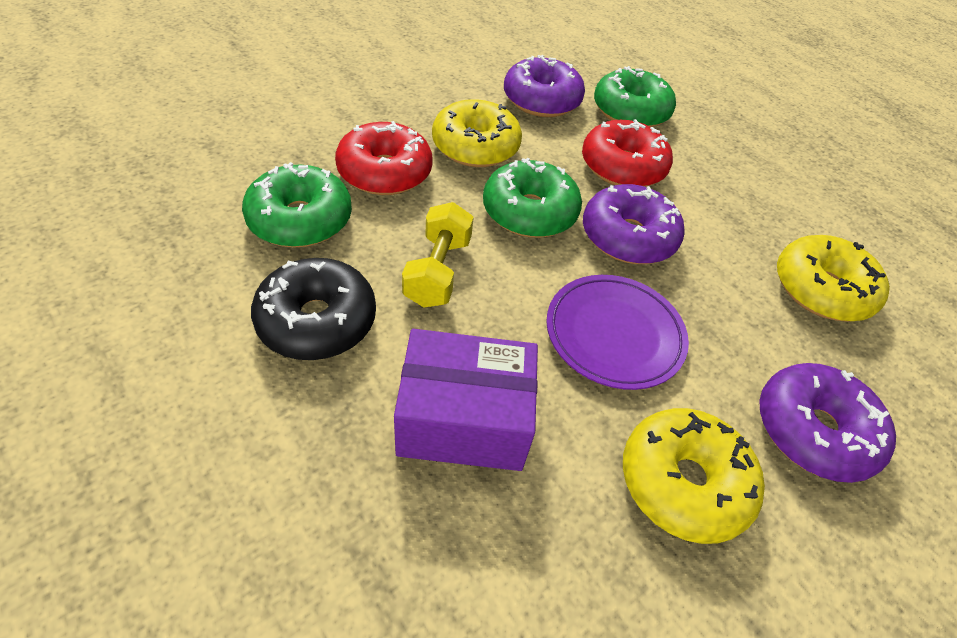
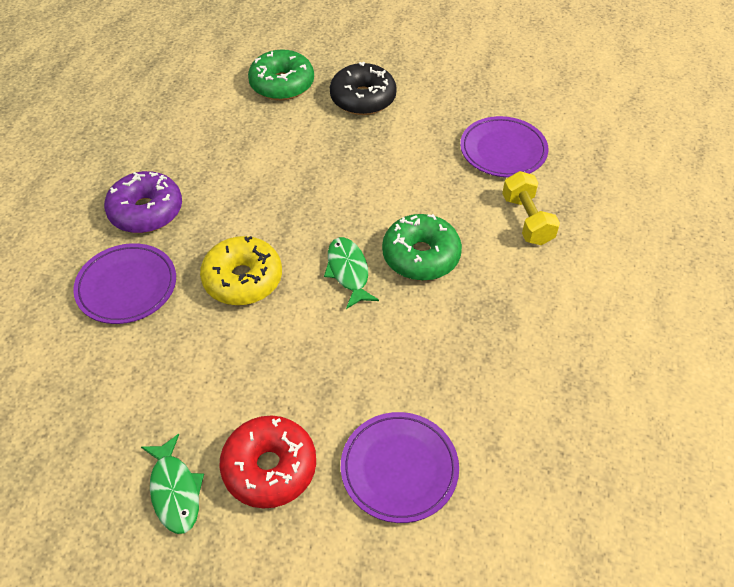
green donut: 3 -> 2
green fish: 0 -> 2
purple box: 1 -> 0
purple donut: 3 -> 1
purple plate: 1 -> 3
red donut: 2 -> 1
yellow donut: 3 -> 1

